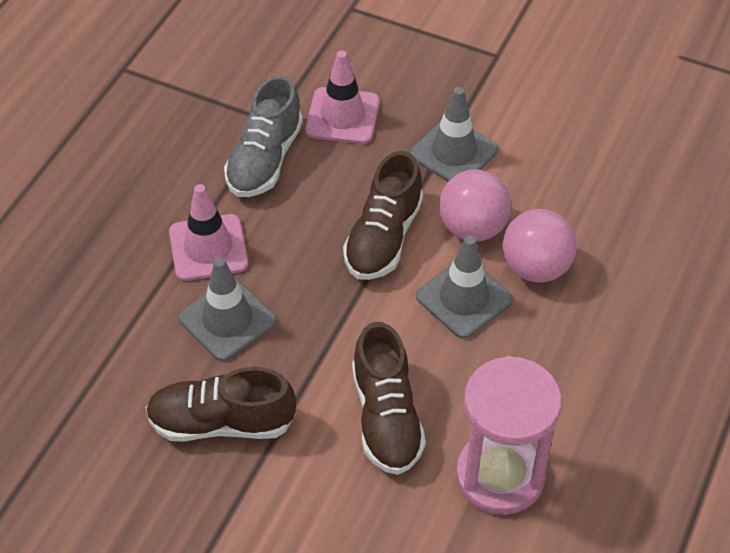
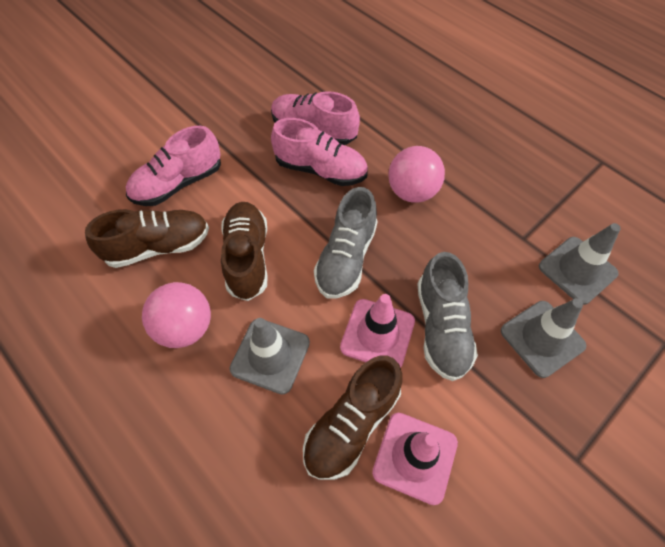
grey shoe: 1 -> 2
pink hourglass: 1 -> 0
pink shoe: 0 -> 3

